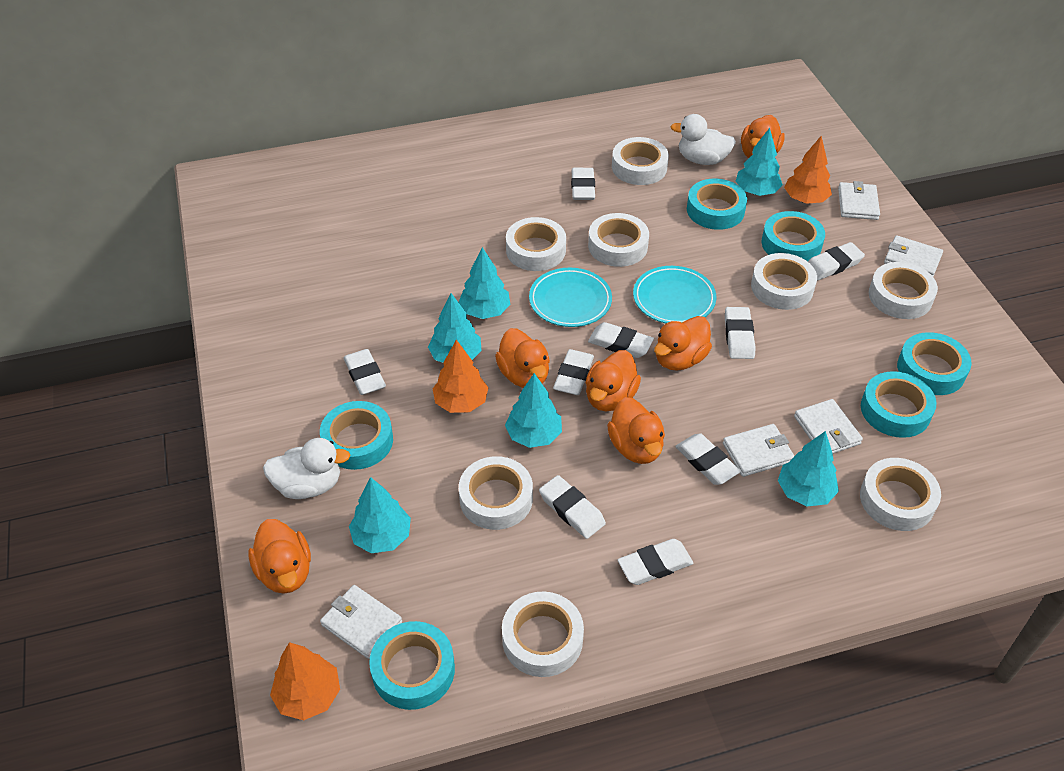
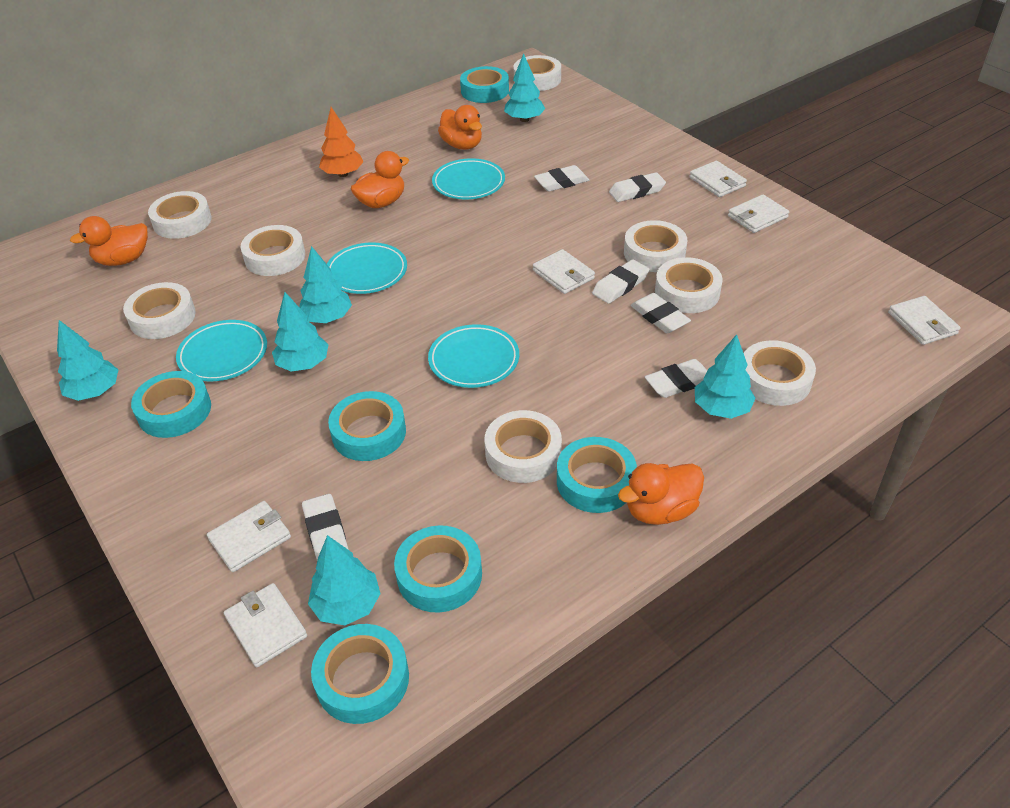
orange duck: 6 -> 4
orange tree: 3 -> 1
turquoise plate: 2 -> 4
white duck: 2 -> 0
white eraser: 9 -> 6
white wallet: 5 -> 6

